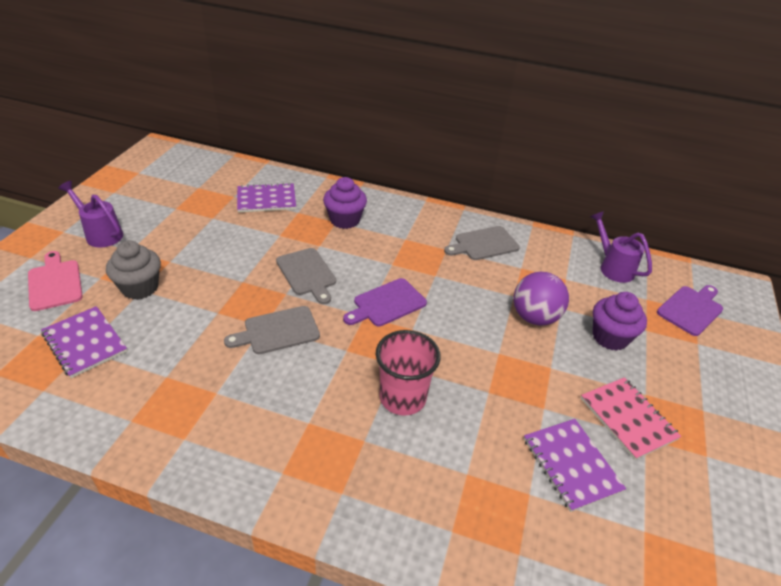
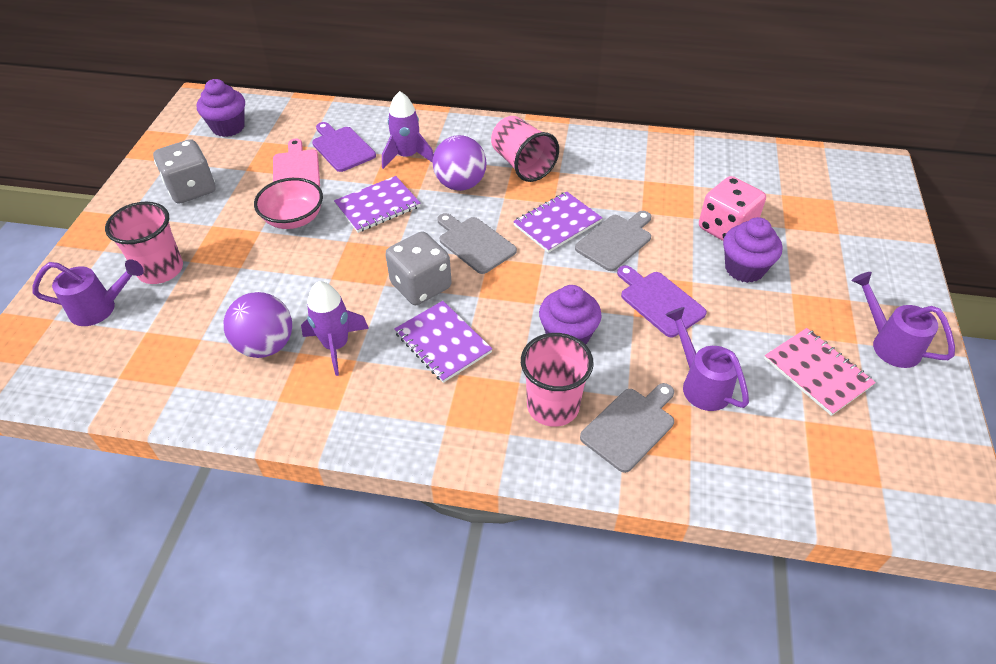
grey cupcake: 1 -> 0
grey dice: 0 -> 2
pink bowl: 0 -> 1
pink cup: 1 -> 3
pink dice: 0 -> 1
purple ball: 1 -> 2
purple cupcake: 2 -> 3
purple rocket: 0 -> 2
purple watering can: 2 -> 3

